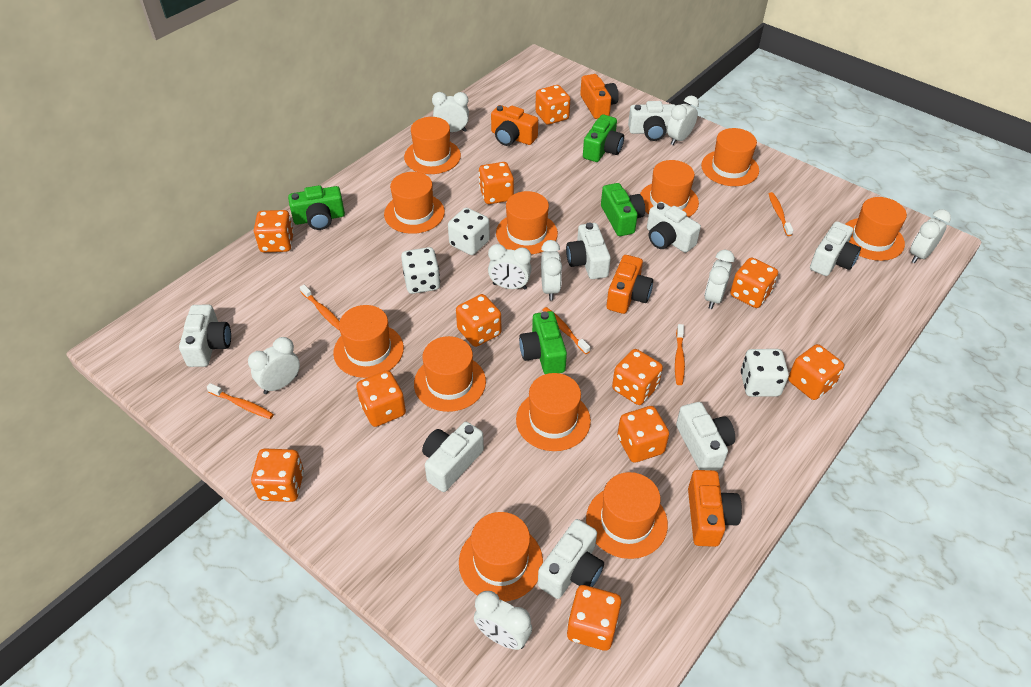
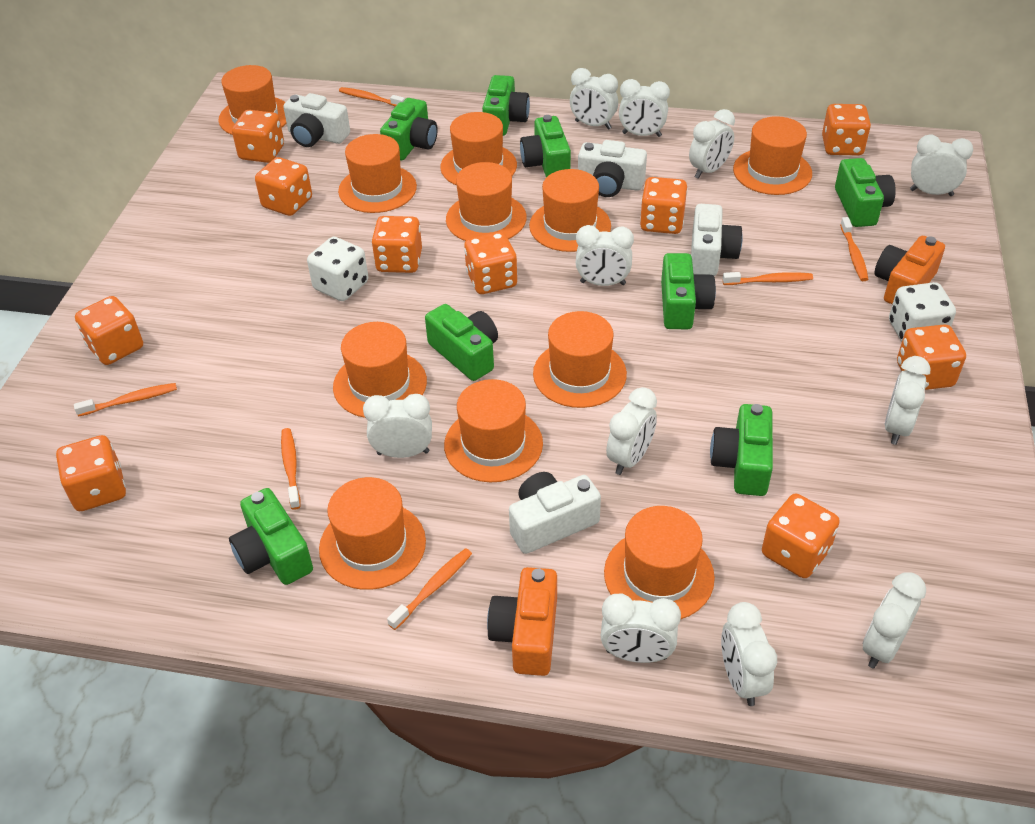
green camera: 4 -> 8
orange camera: 4 -> 2
orange dice: 11 -> 10
orange toothbrush: 5 -> 6
white camera: 8 -> 4
white clock: 8 -> 11
white dice: 3 -> 2

